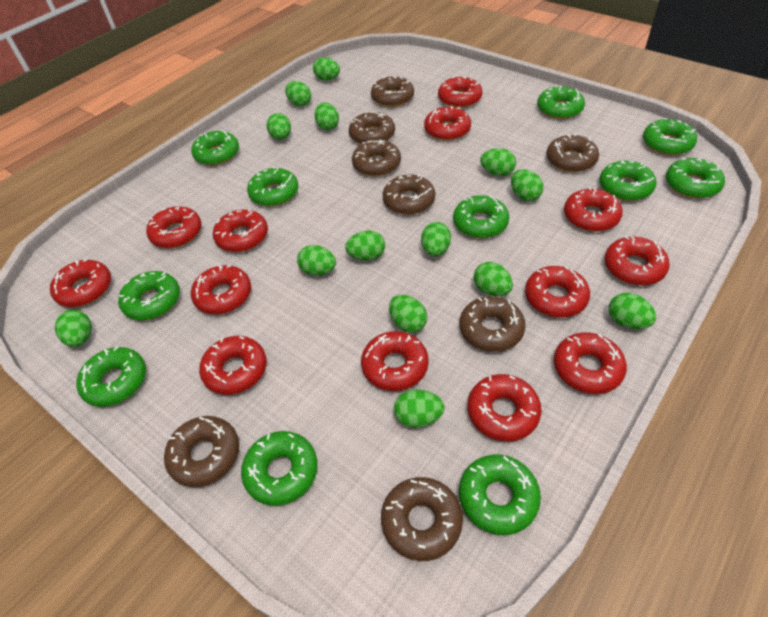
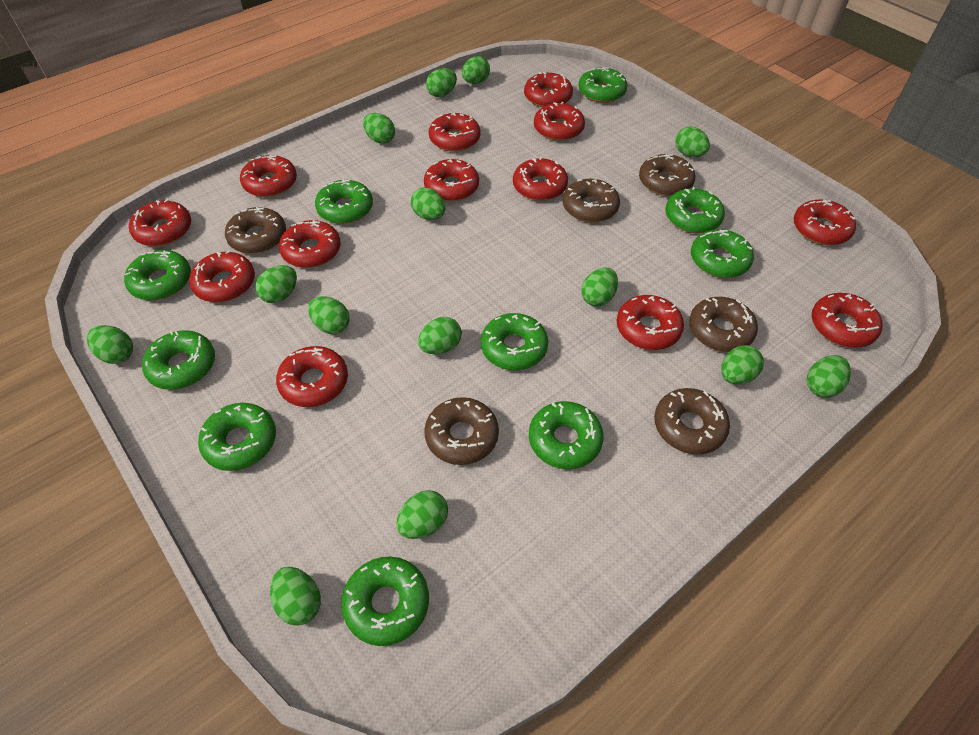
brown donut: 8 -> 6
green donut: 11 -> 10

